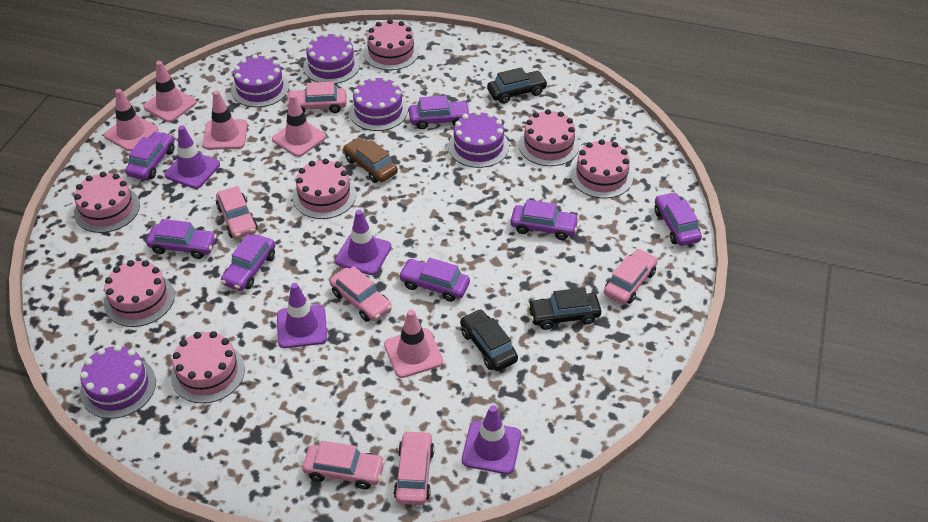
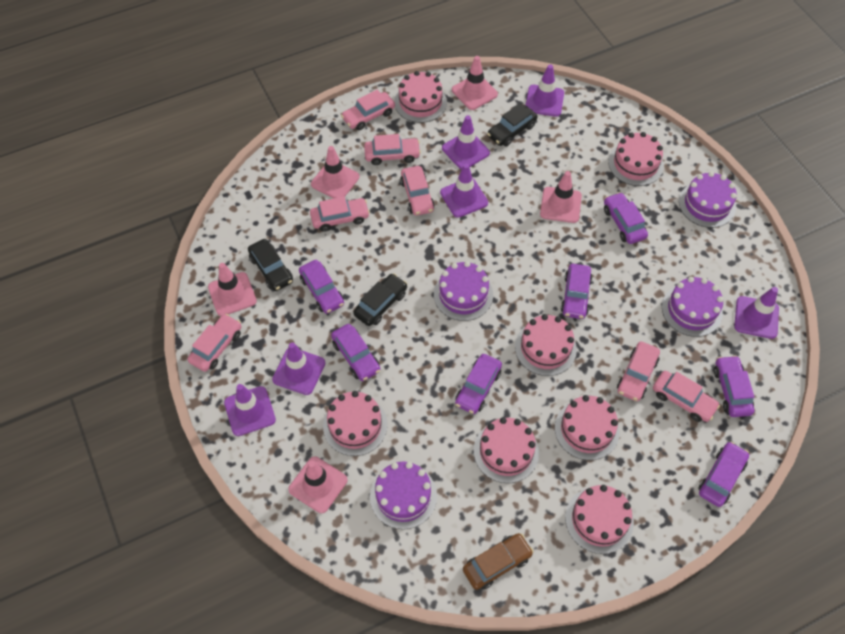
pink car: 6 -> 7
purple cake: 5 -> 4
purple traffic cone: 4 -> 6

